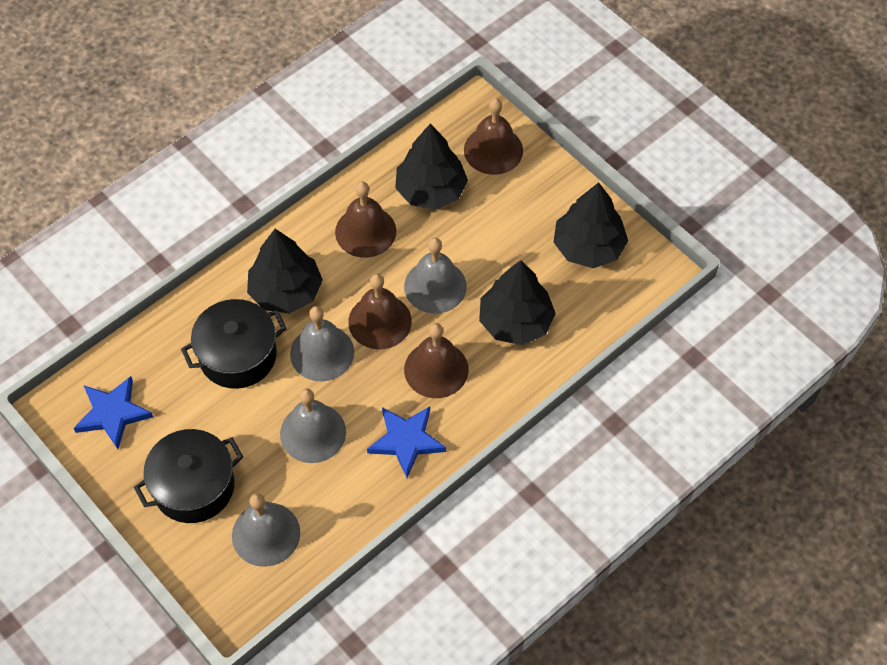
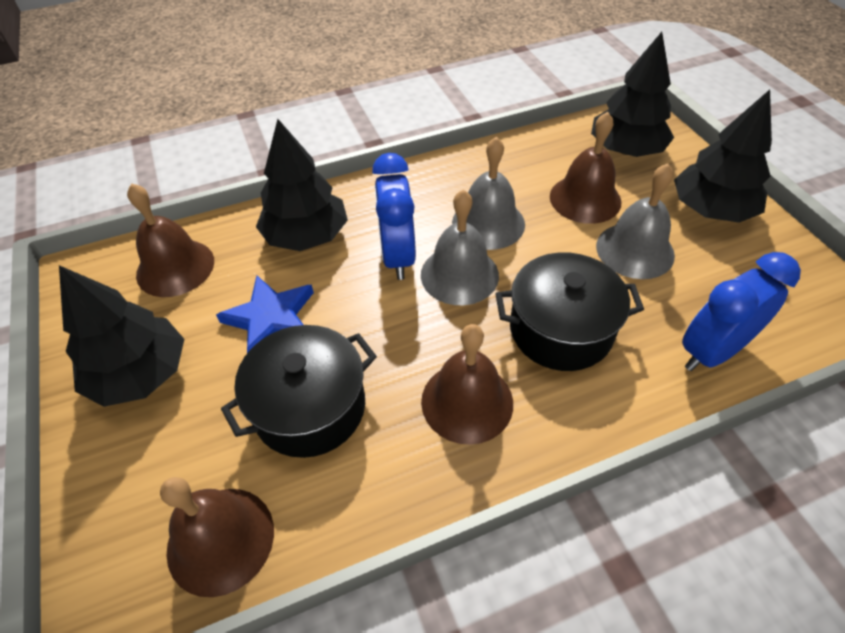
blue clock: 0 -> 2
blue star: 2 -> 1
grey bell: 4 -> 3

